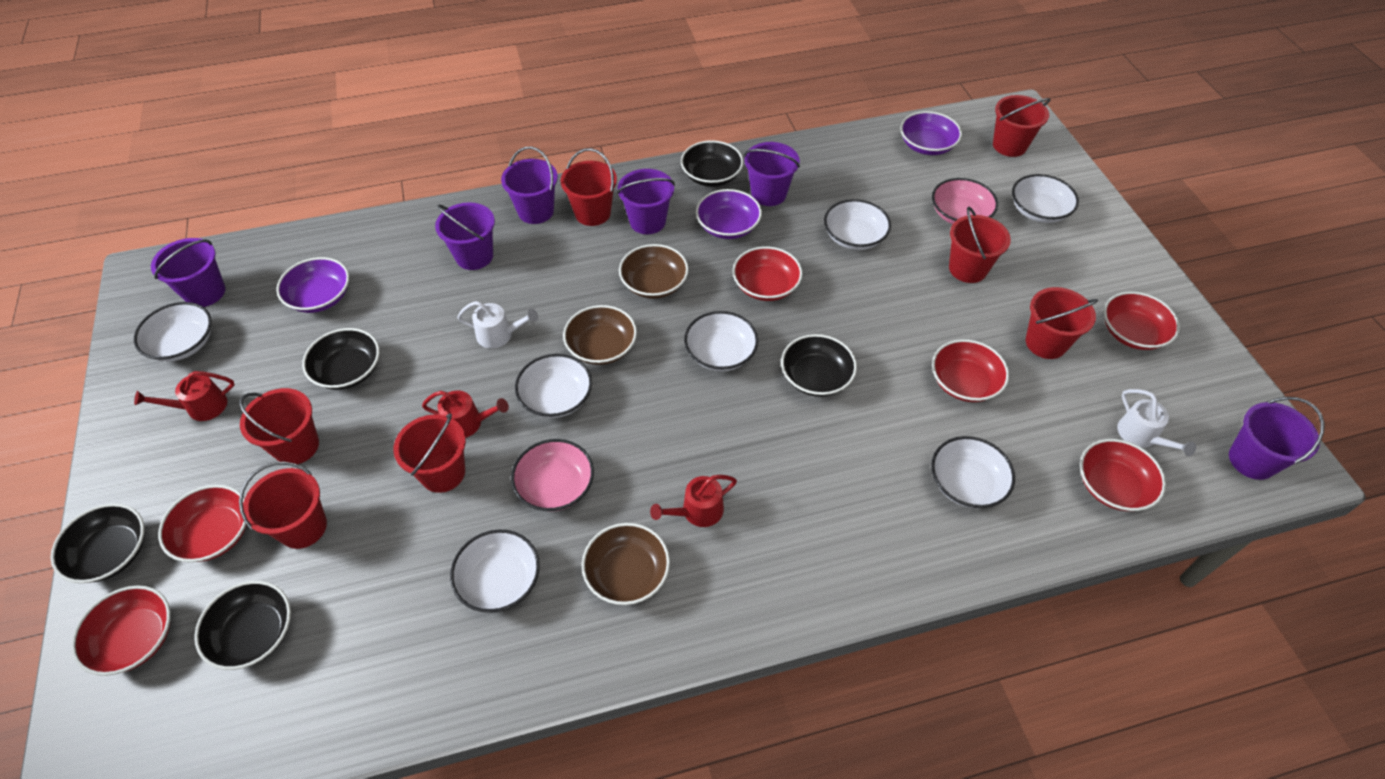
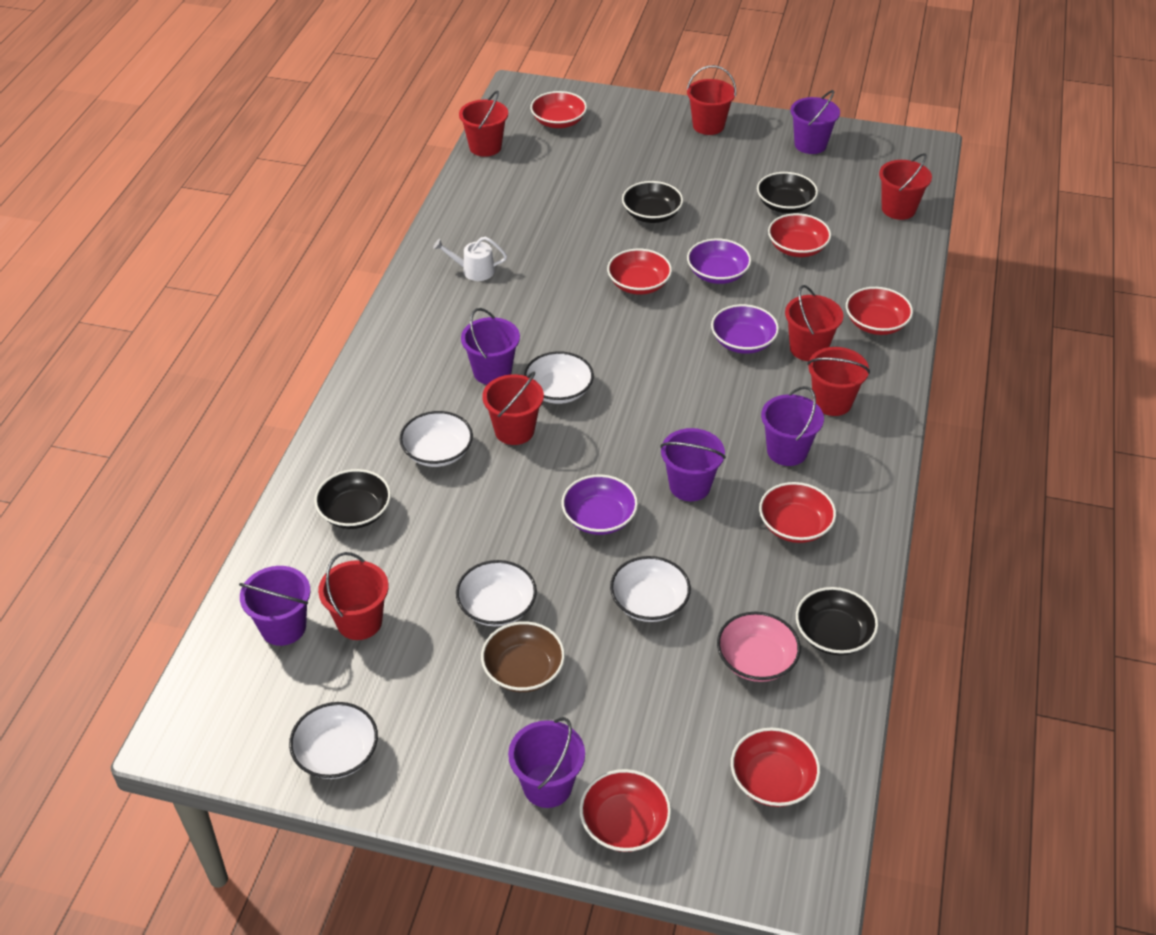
black bowl: 5 -> 4
brown bowl: 3 -> 1
pink bowl: 2 -> 1
red bowl: 6 -> 7
red watering can: 3 -> 0
white bowl: 7 -> 5
white watering can: 2 -> 1

